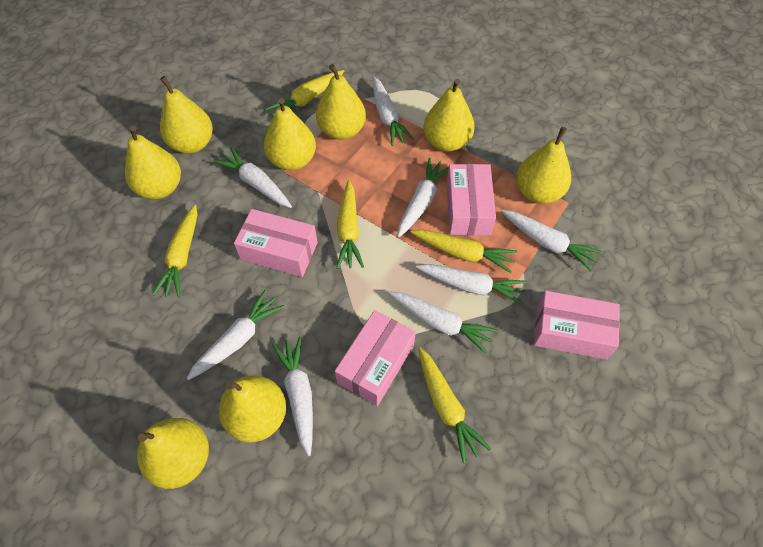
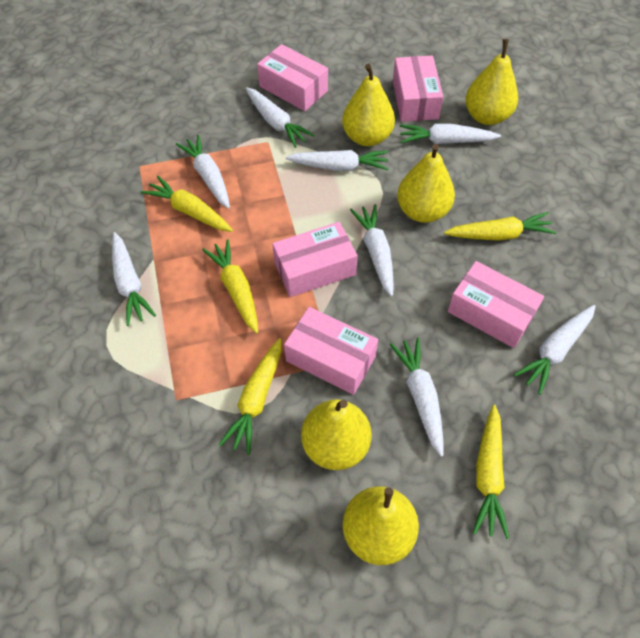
pink box: 4 -> 5
yellow pear: 8 -> 5

